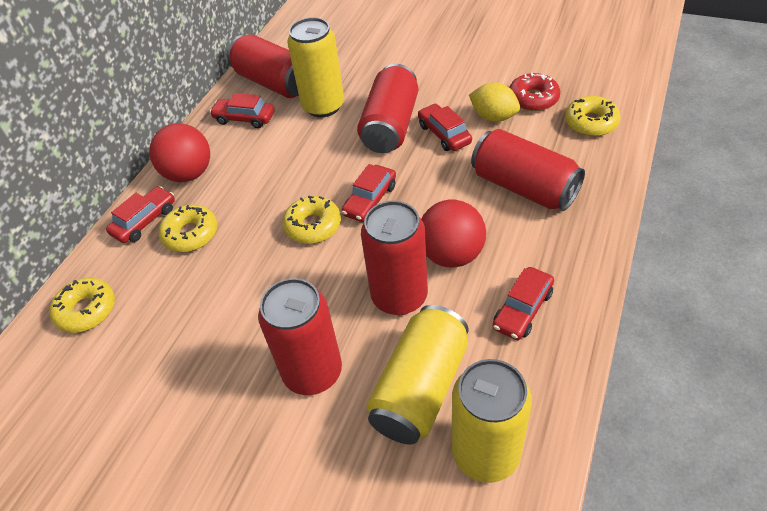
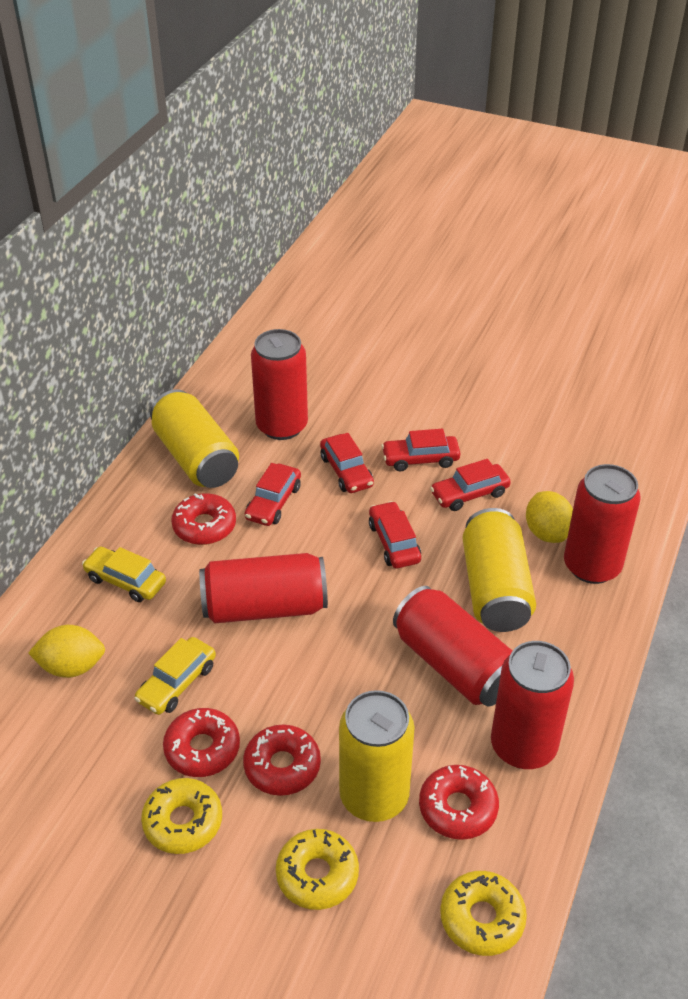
red ball: 2 -> 0
red donut: 1 -> 4
yellow car: 0 -> 2
yellow donut: 4 -> 3
yellow lemon: 1 -> 2

